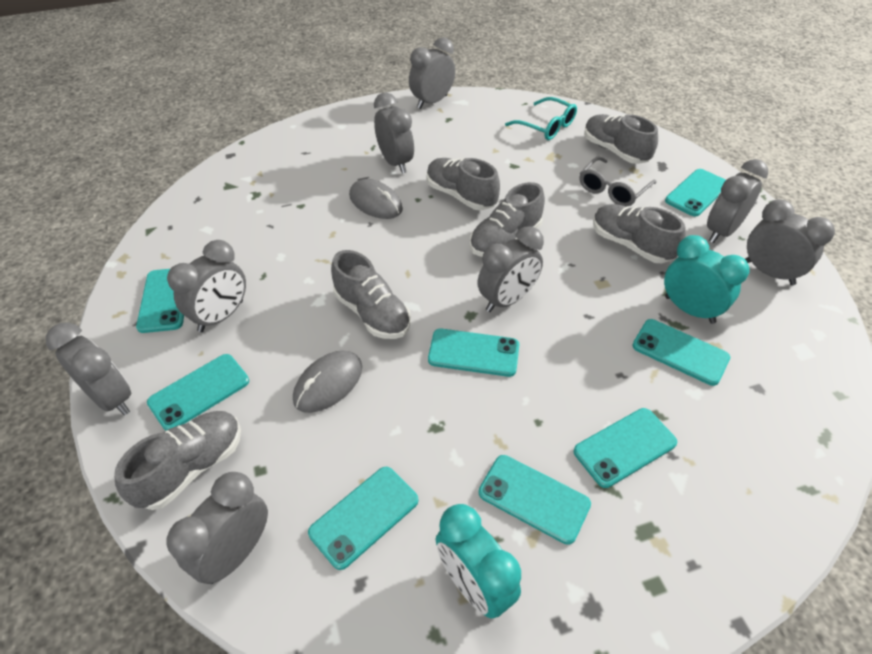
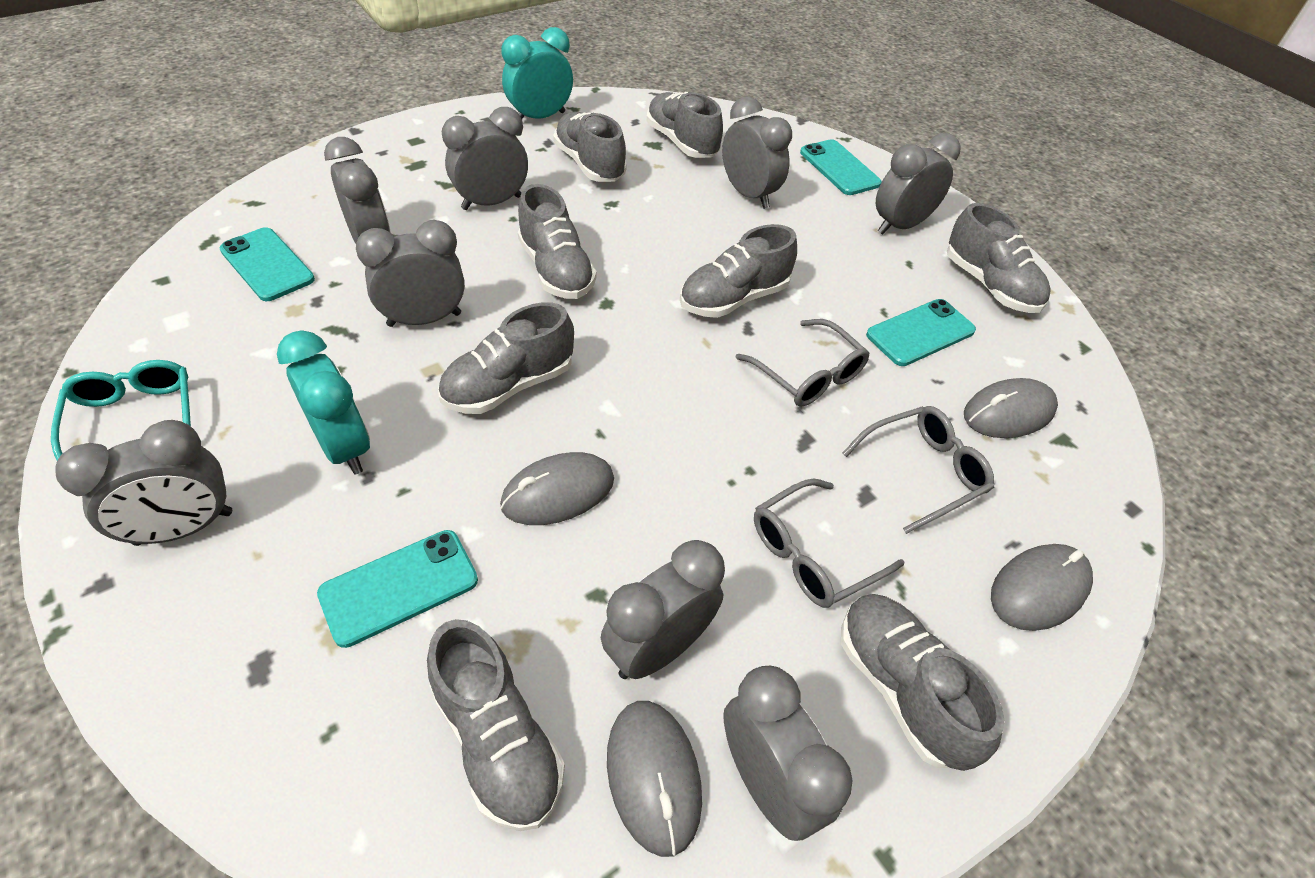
grey glasses: 1 -> 3
grey mouse: 2 -> 4
grey shoe: 6 -> 8
turquoise phone: 8 -> 4

